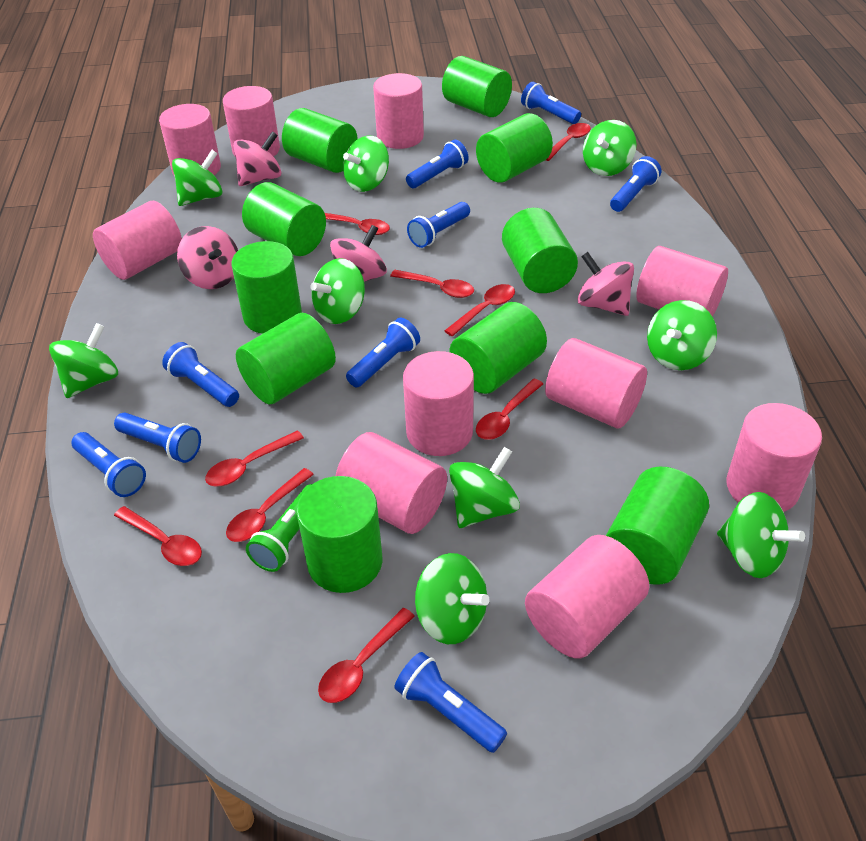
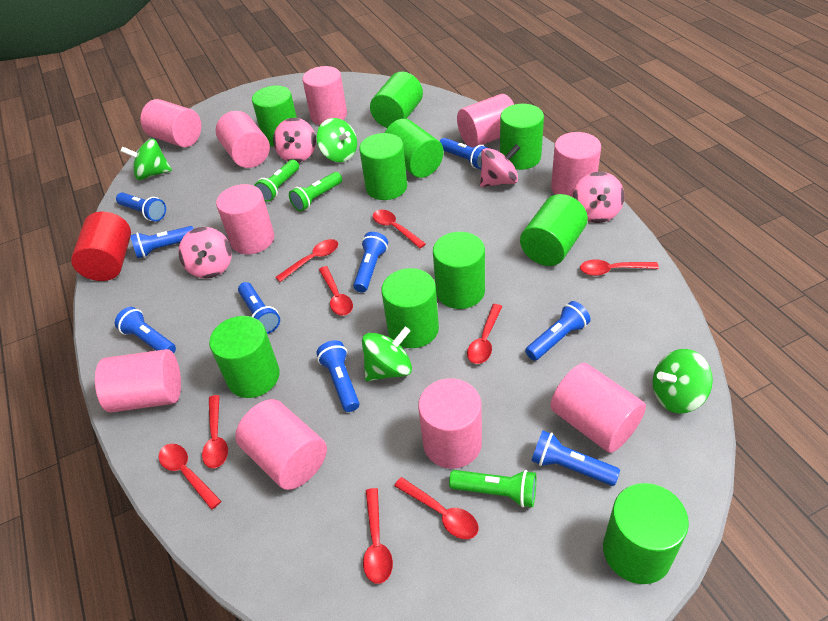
green flashlight: 1 -> 3
green spinning top: 9 -> 4
red cylinder: 0 -> 1

